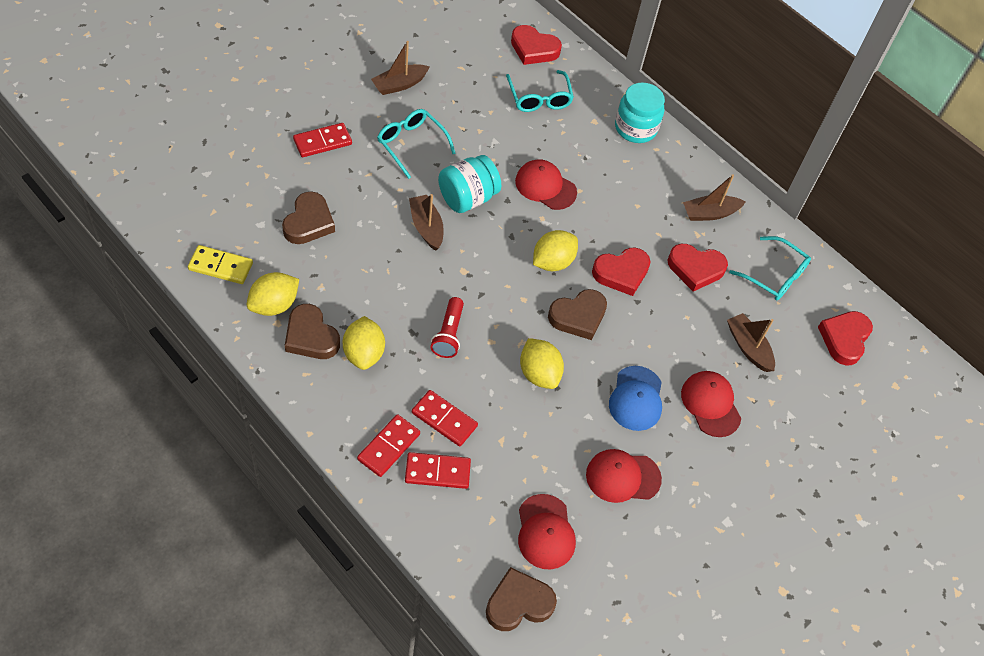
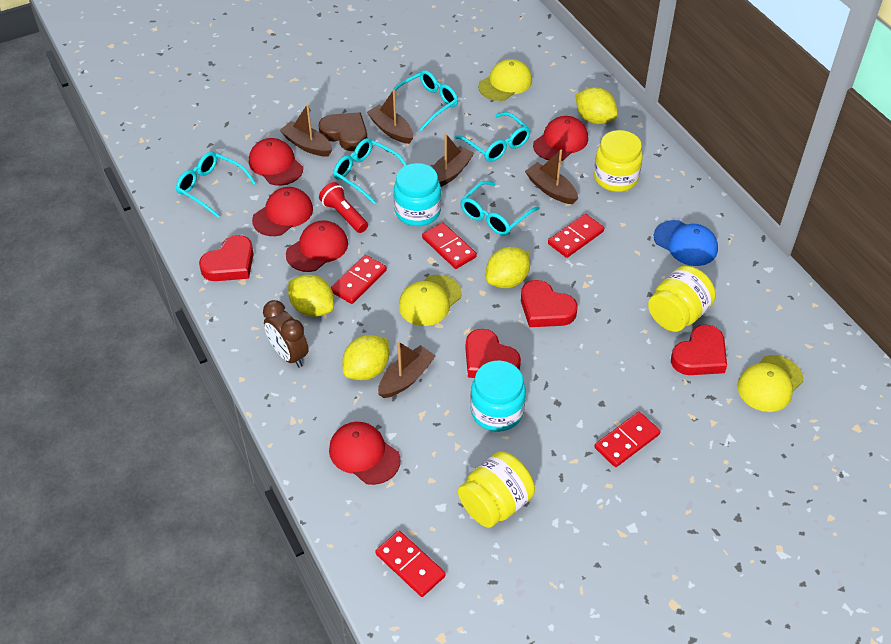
brown boat: 4 -> 5
brown clock: 0 -> 1
brown heart: 4 -> 1
red cap: 4 -> 5
red domino: 4 -> 5
turquoise glasses: 3 -> 5
yellow cap: 0 -> 3
yellow domino: 1 -> 0
yellow jar: 0 -> 3

